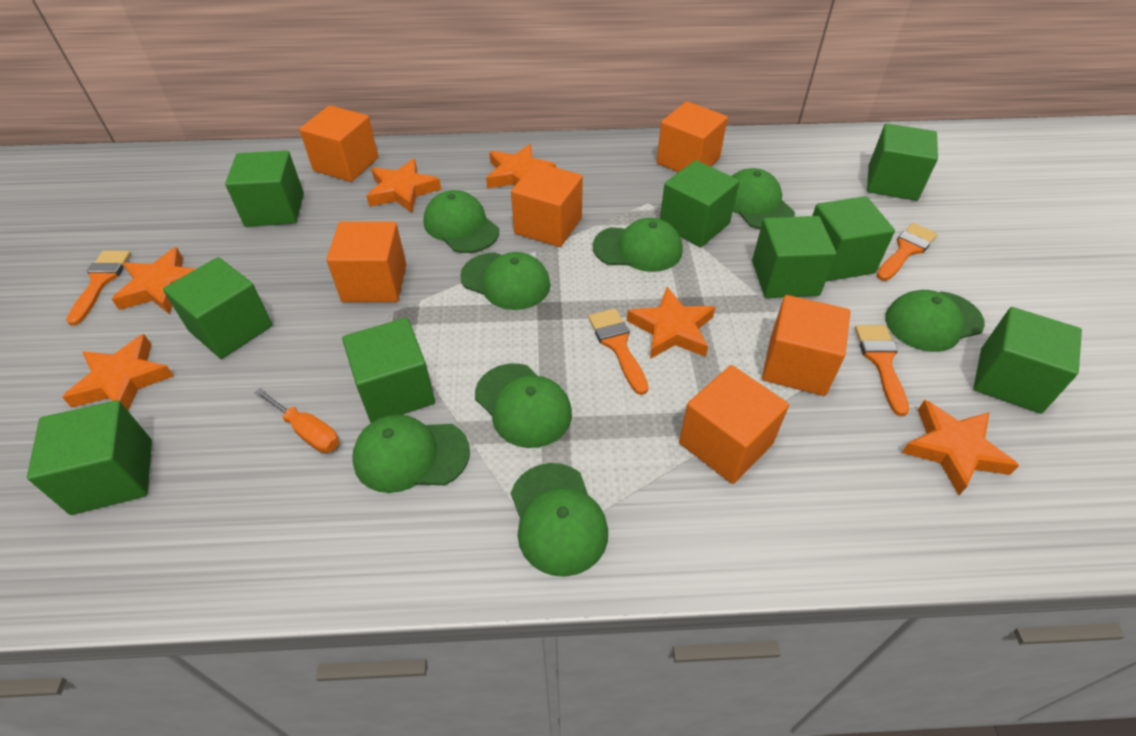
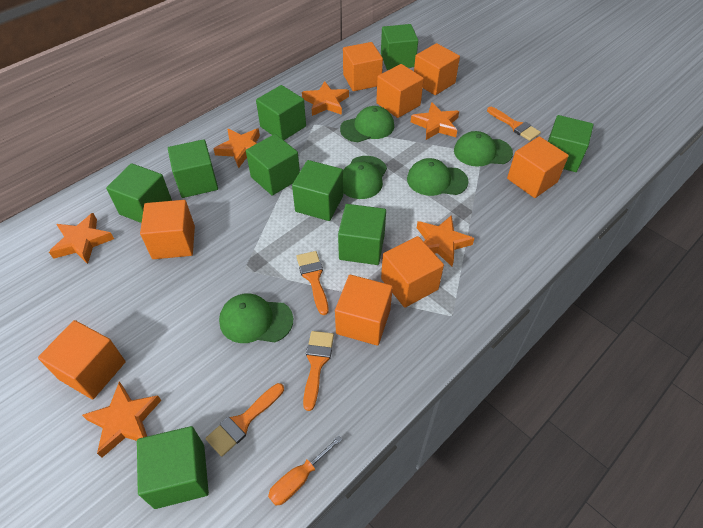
green cap: 8 -> 5
orange cube: 6 -> 8

